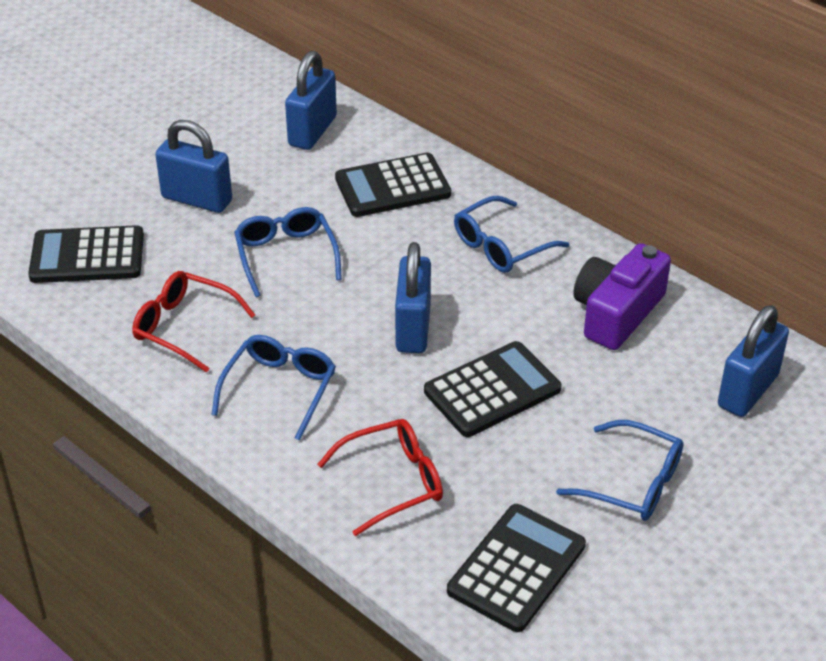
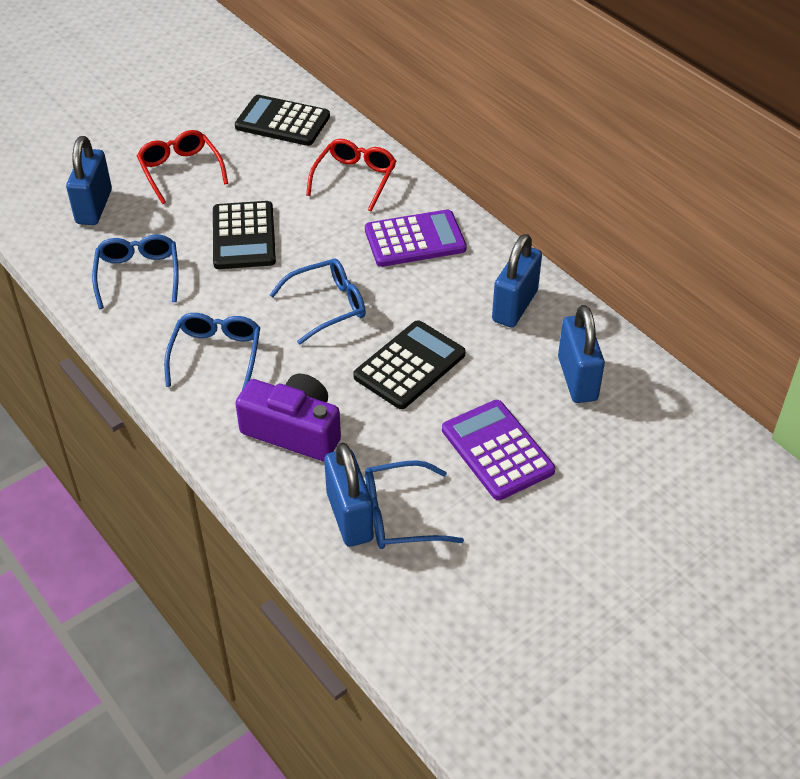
black calculator: 4 -> 3
purple calculator: 0 -> 2

